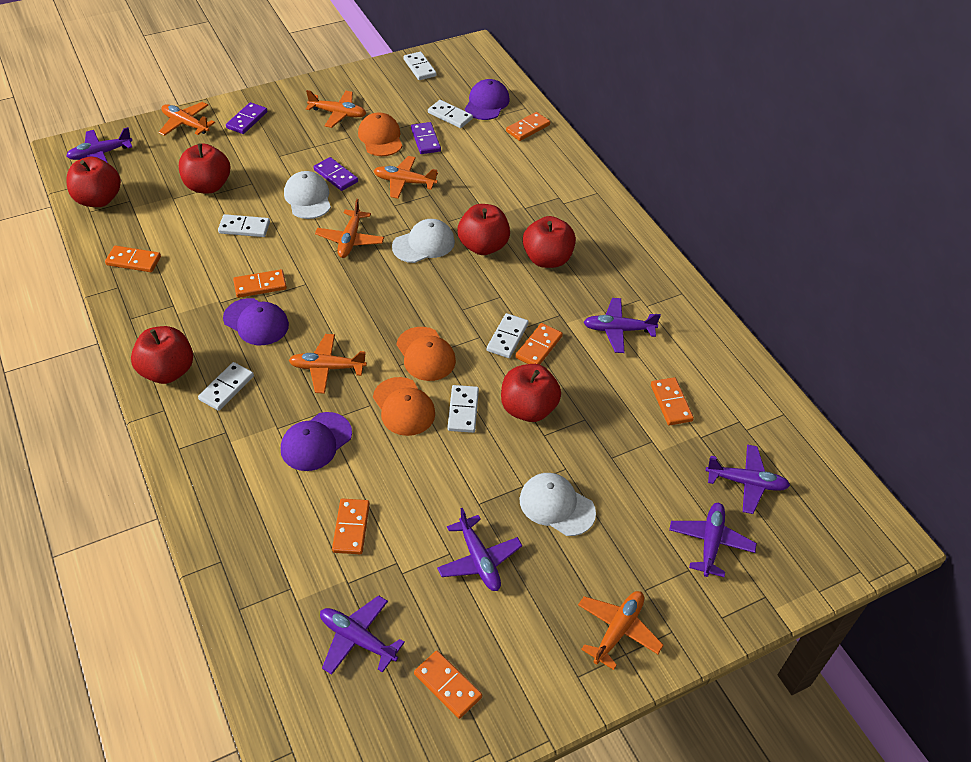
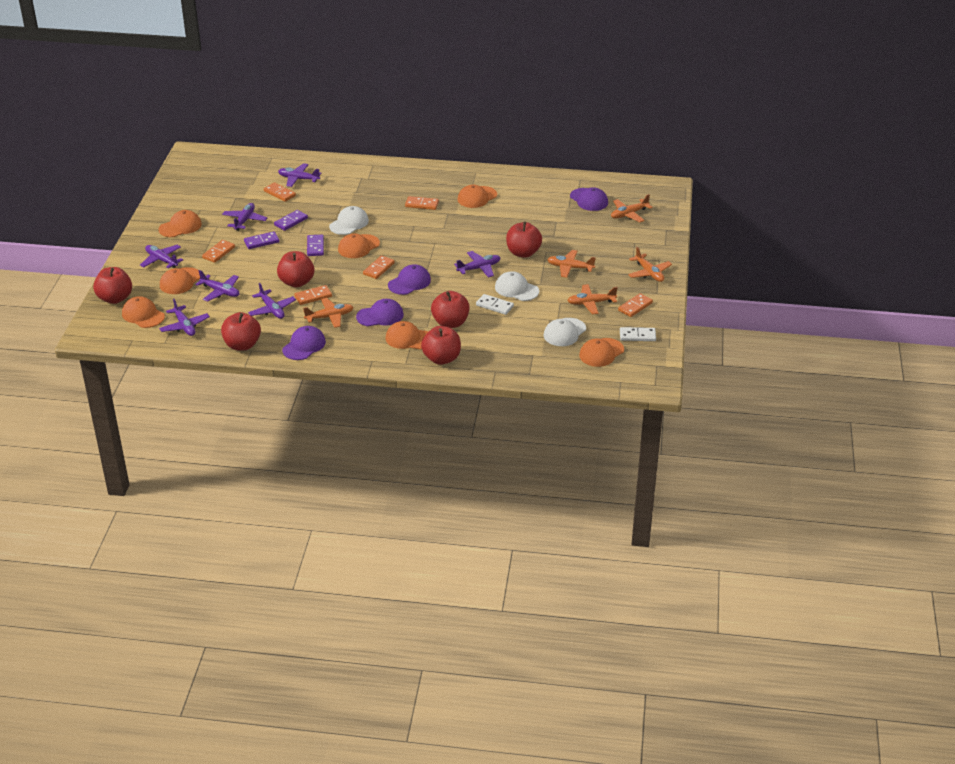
orange cap: 3 -> 7
orange domino: 7 -> 6
orange plane: 6 -> 5
purple cap: 3 -> 4
purple plane: 6 -> 7
white domino: 6 -> 2

